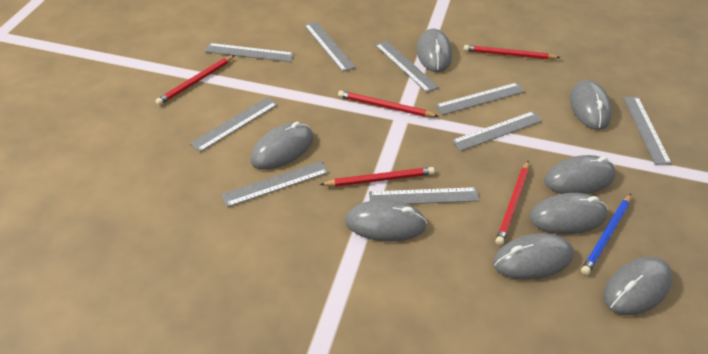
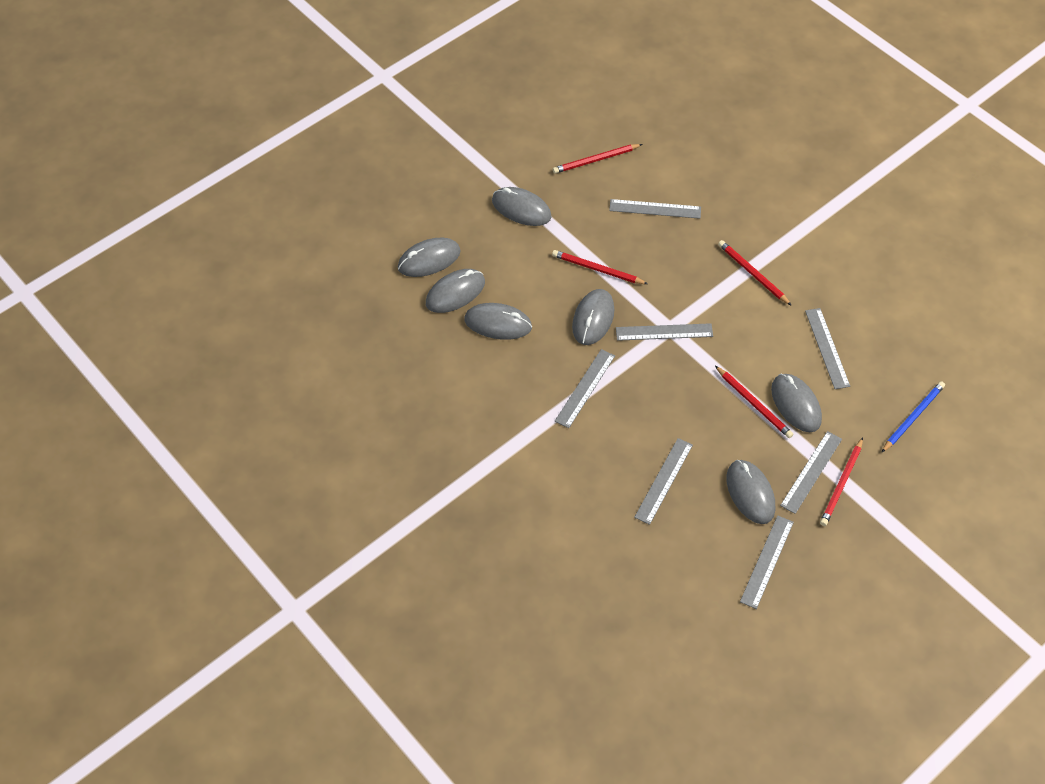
grey mouse: 8 -> 7
grey ruler: 9 -> 7

